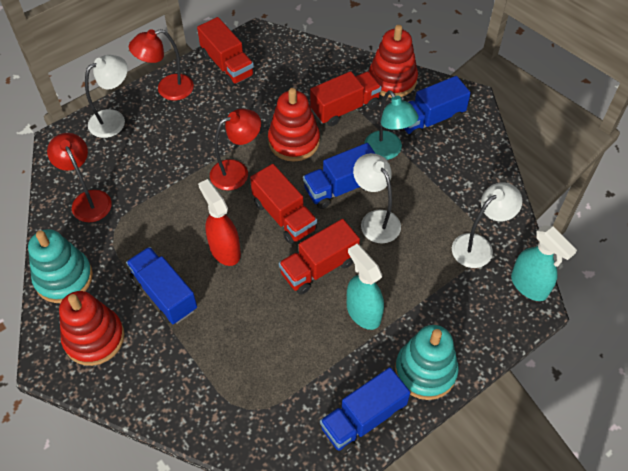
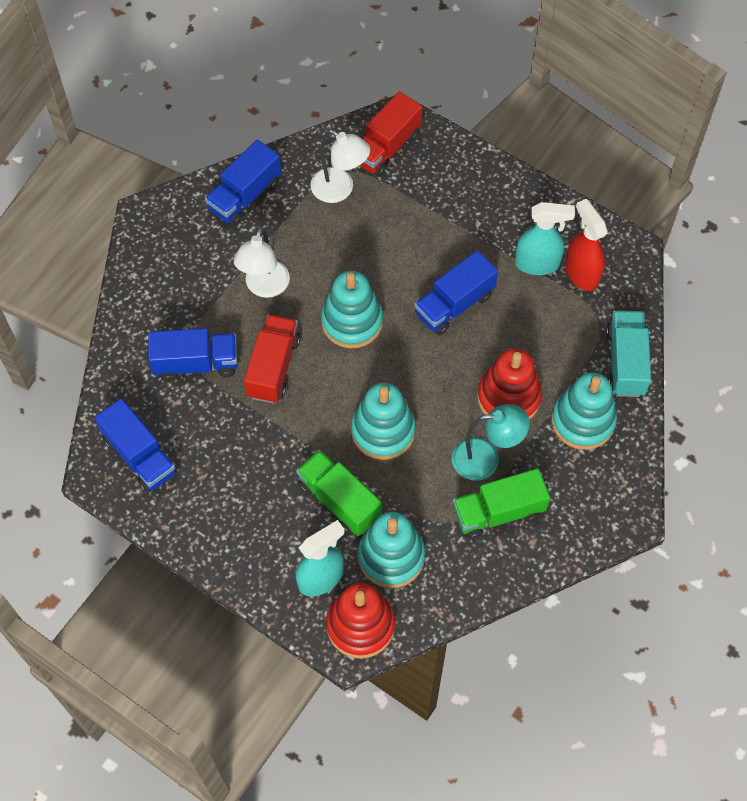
green truck: 0 -> 2
red lamp: 3 -> 0
red stacking toy: 3 -> 2
red truck: 4 -> 2
turquoise stacking toy: 2 -> 4
turquoise truck: 0 -> 1
white lamp: 3 -> 2

